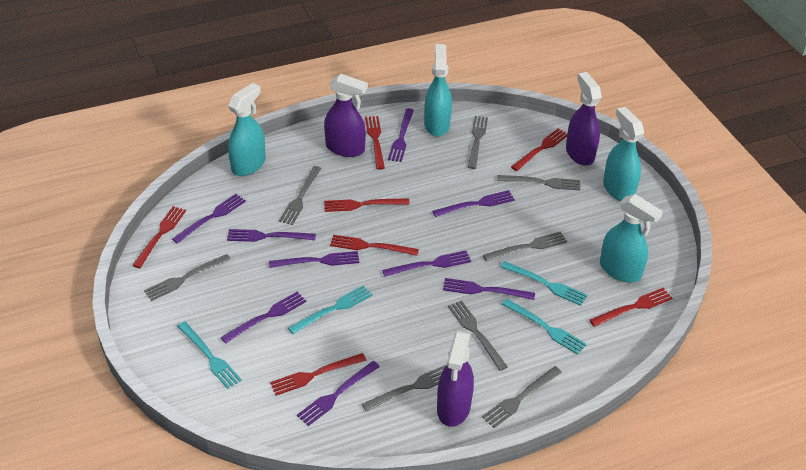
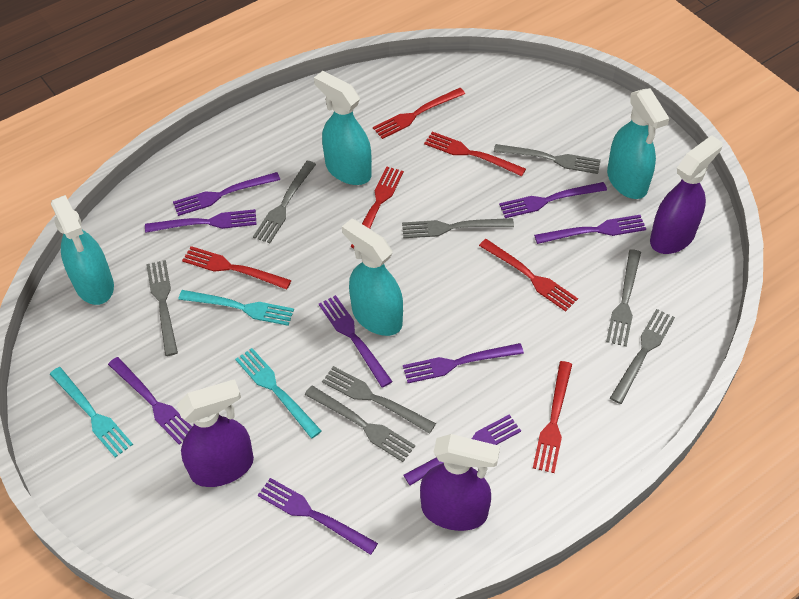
red fork: 7 -> 6
turquoise fork: 4 -> 3

